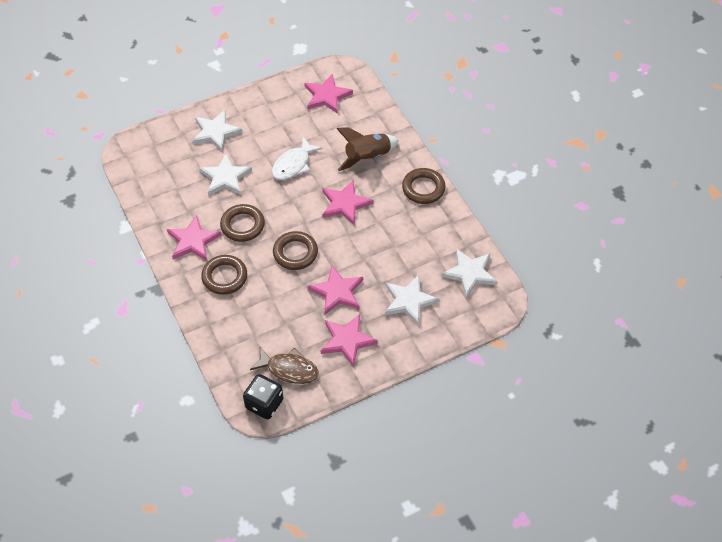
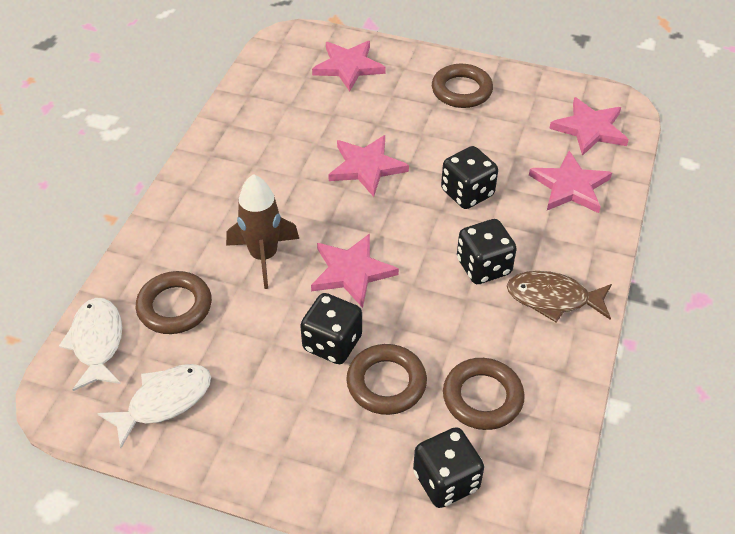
black dice: 1 -> 4
white fish: 1 -> 2
white star: 4 -> 0

